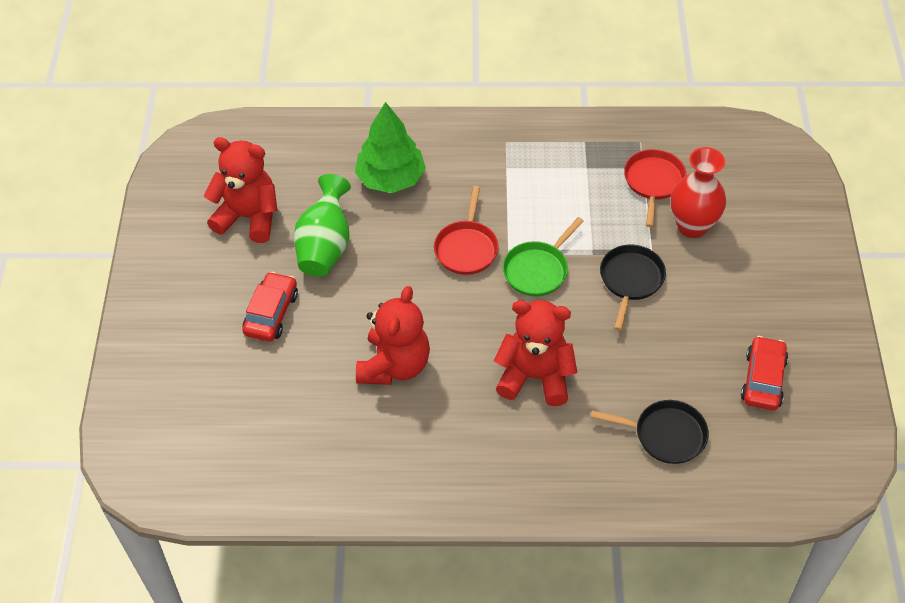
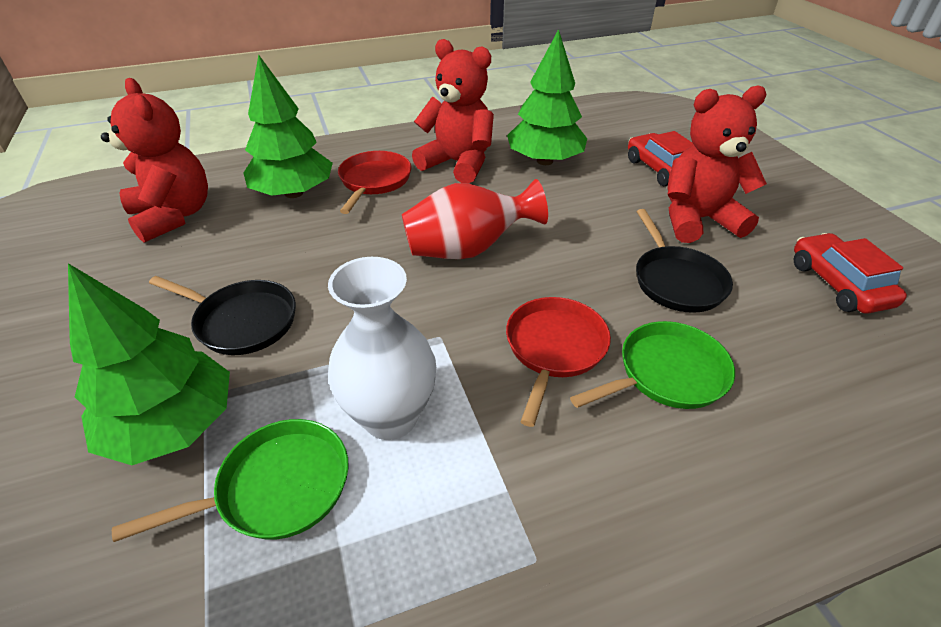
green pan: 1 -> 2
green tree: 1 -> 3
green vase: 1 -> 0
white vase: 0 -> 1

